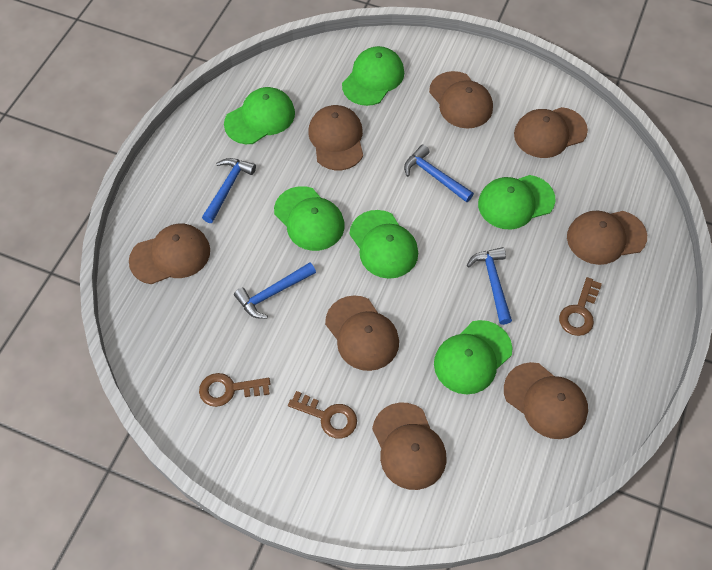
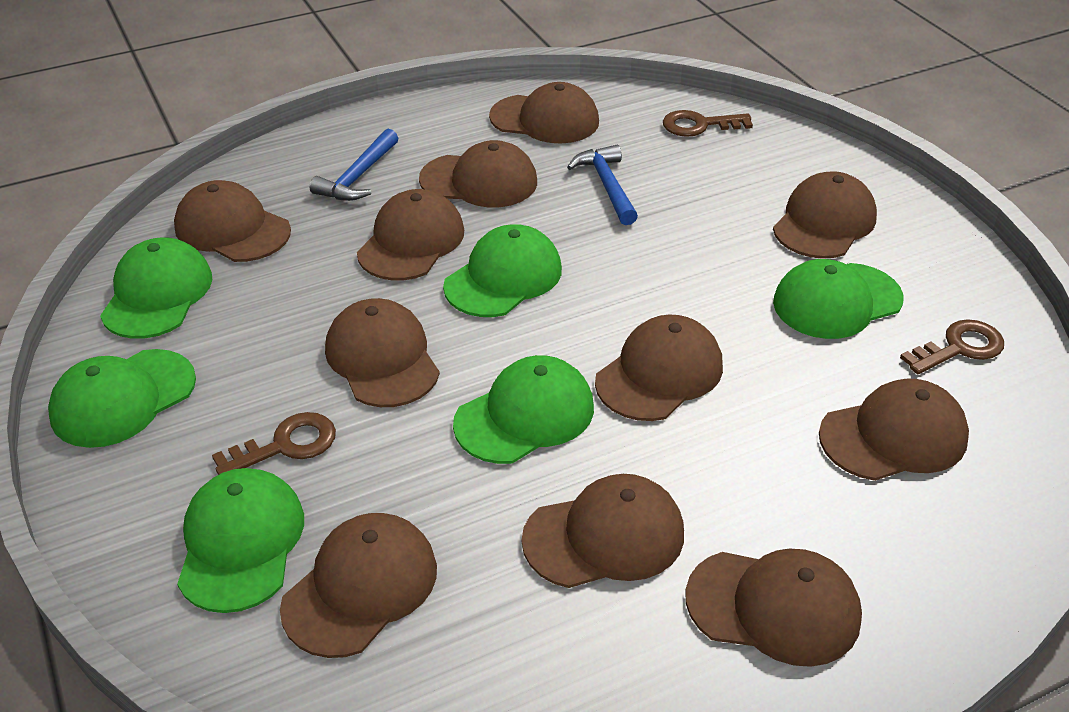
blue hammer: 4 -> 2
brown cap: 8 -> 11

